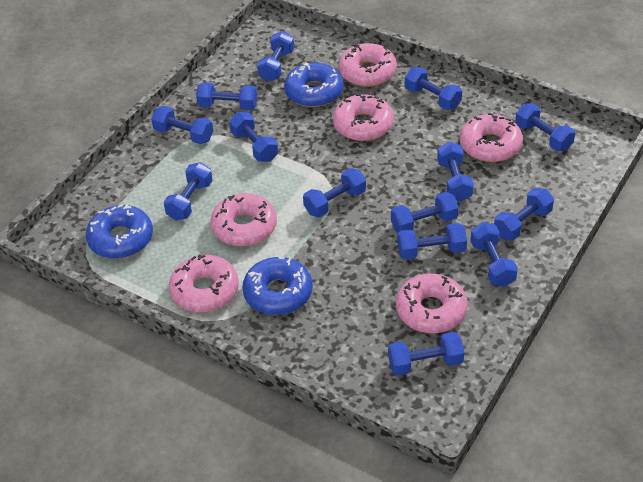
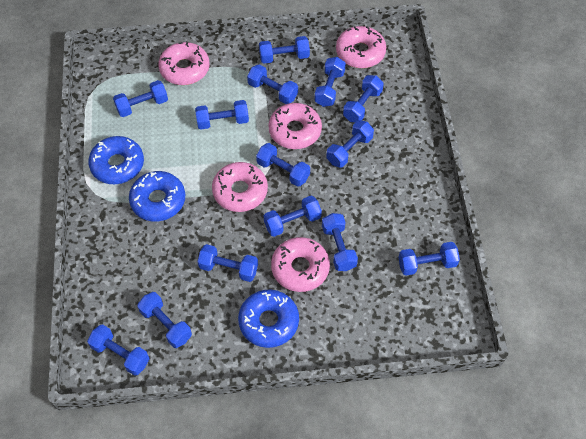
pink donut: 6 -> 5

